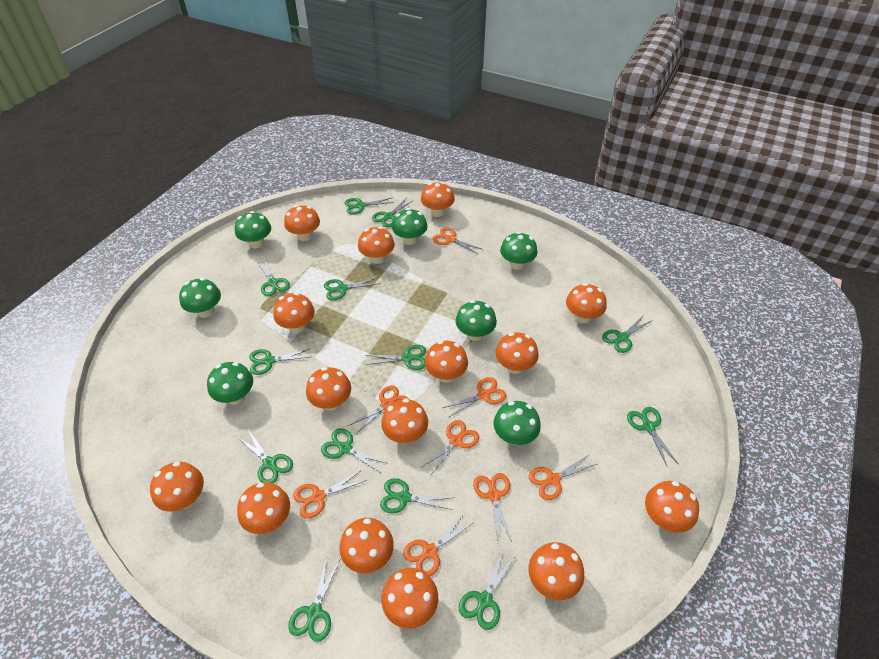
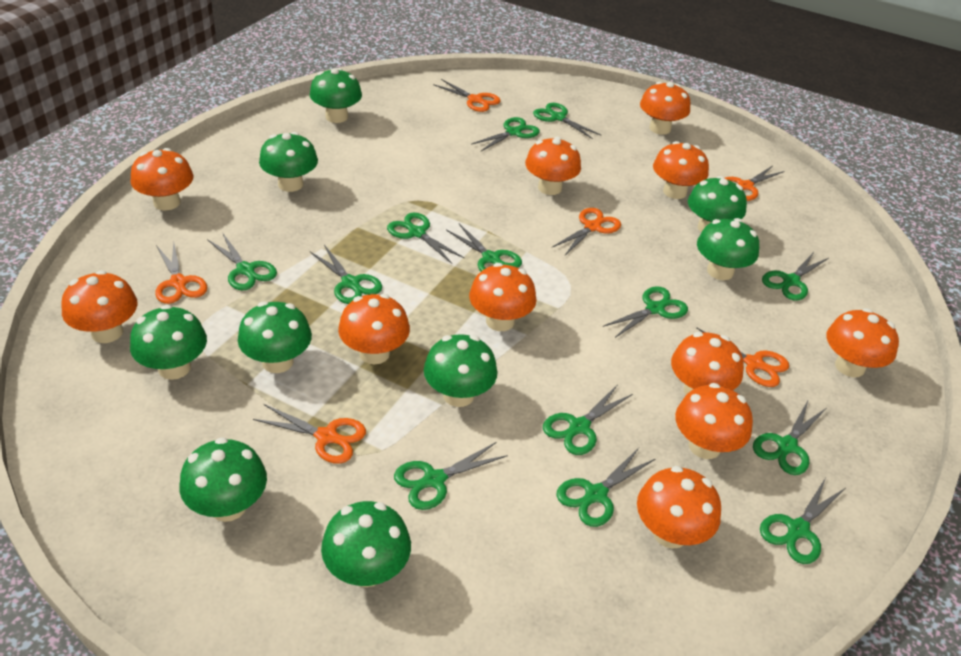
green mushroom: 7 -> 9
orange mushroom: 15 -> 11
orange scissors: 8 -> 6

